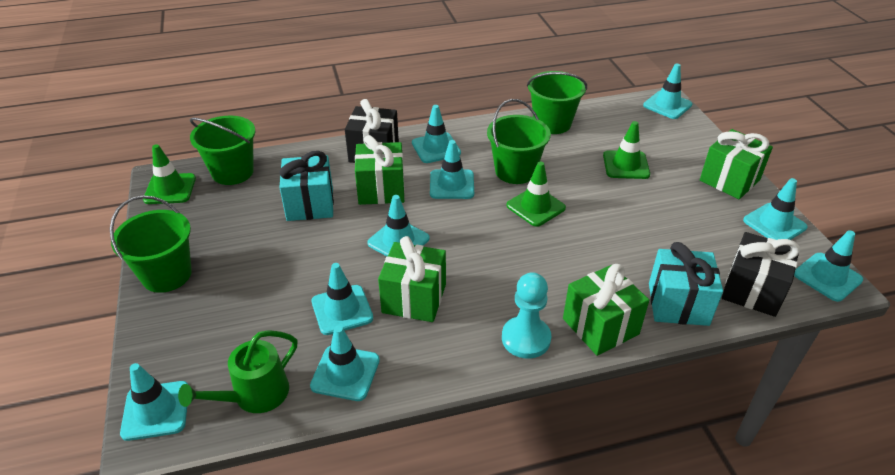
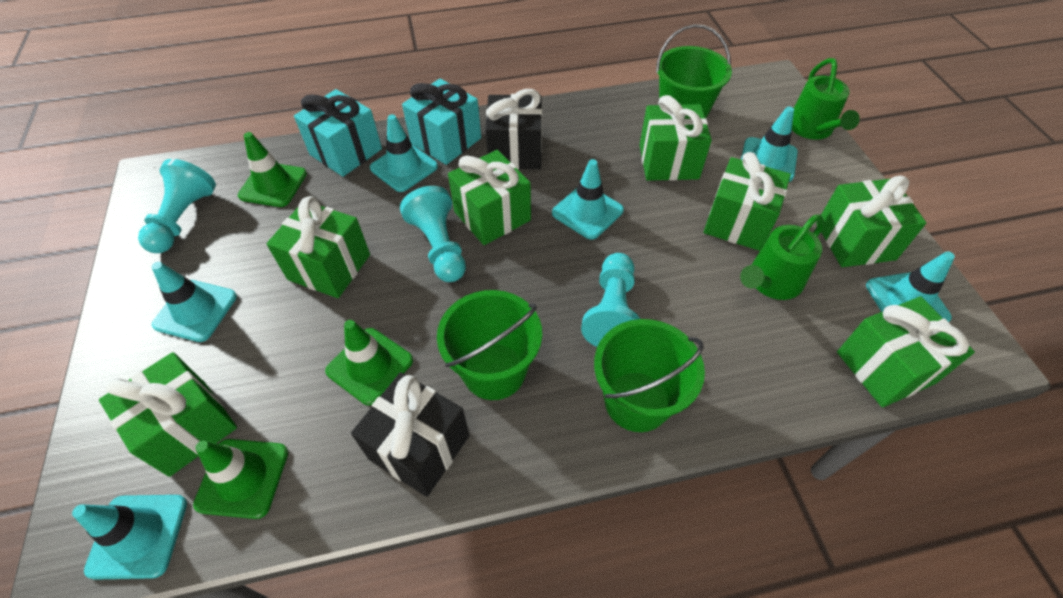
green bucket: 4 -> 3
green gift: 4 -> 7
green watering can: 1 -> 2
turquoise pawn: 1 -> 3
turquoise traffic cone: 9 -> 6

